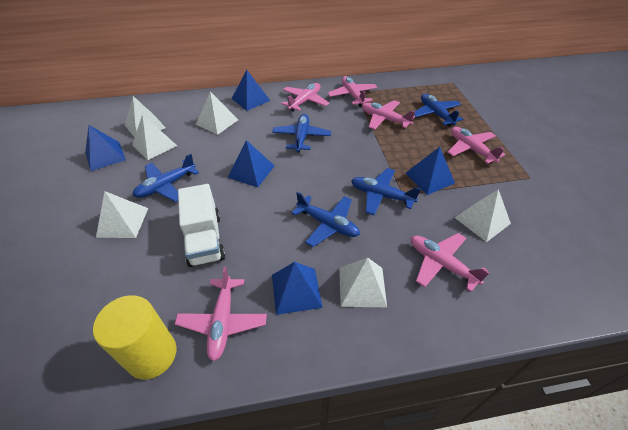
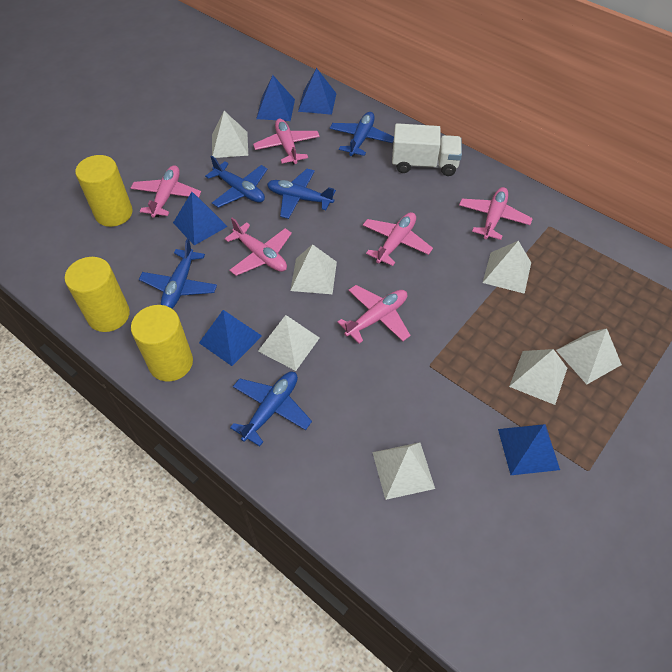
white pyramid: 6 -> 7
yellow cylinder: 1 -> 3

